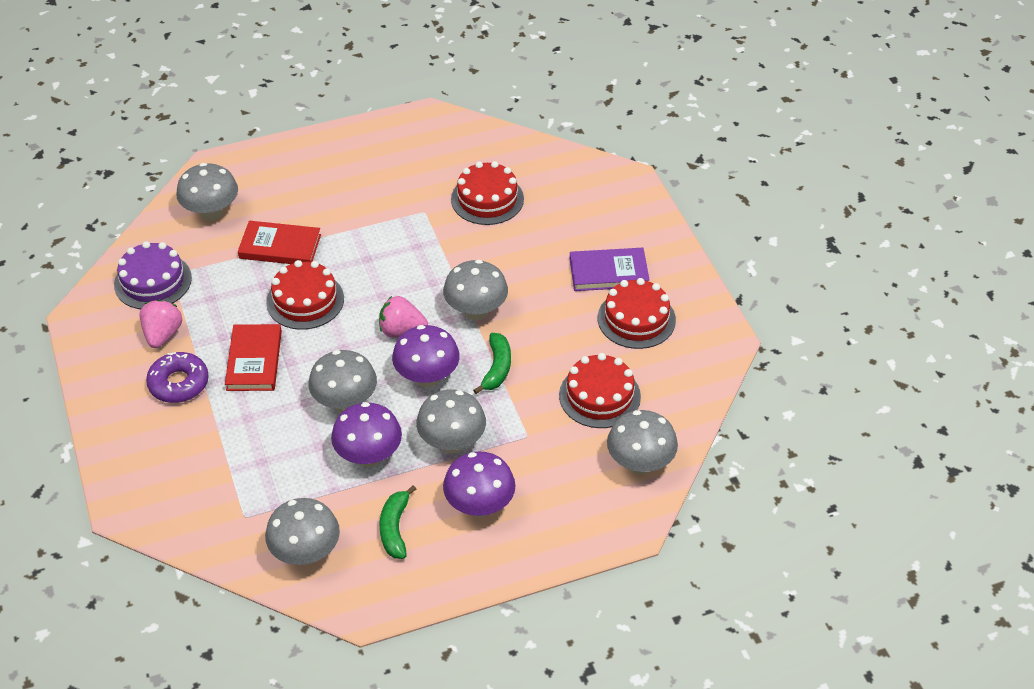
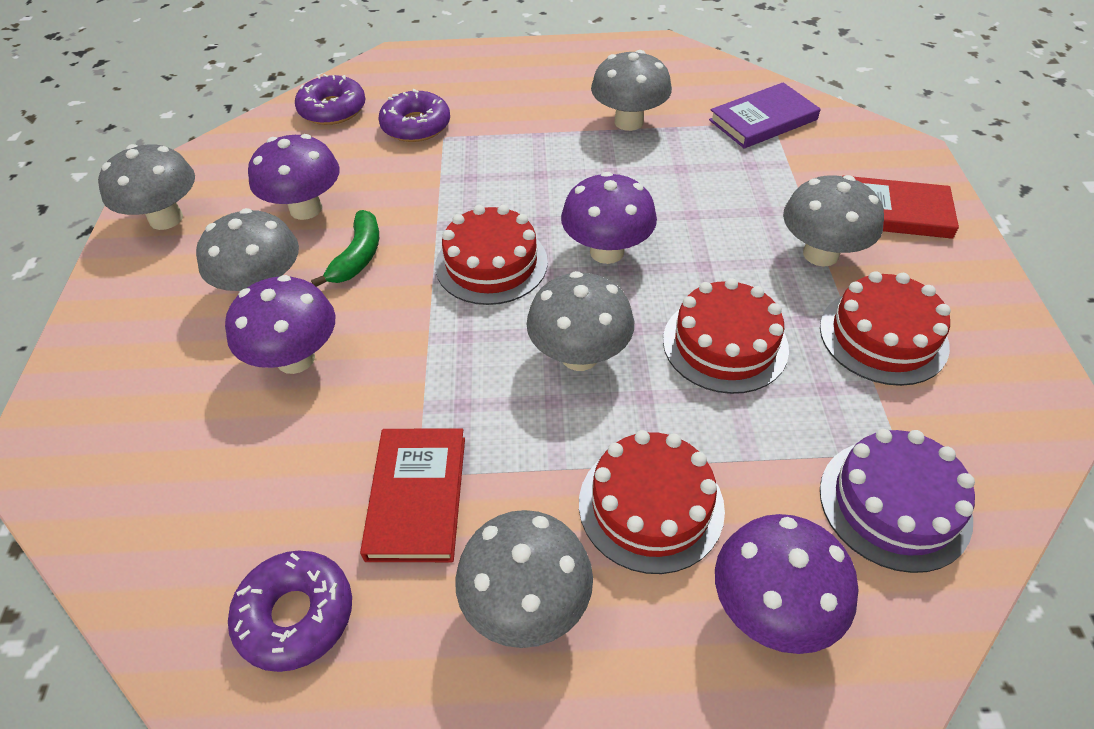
green banana: 2 -> 1
pink strawberry: 2 -> 0
purple donut: 1 -> 3
purple mushroom: 3 -> 4

